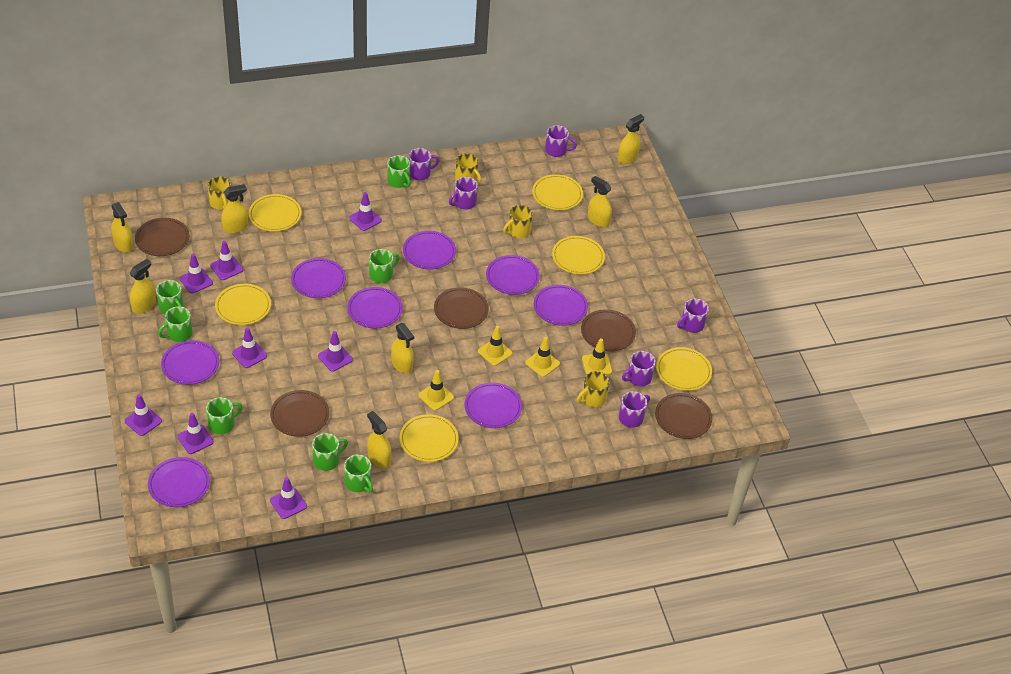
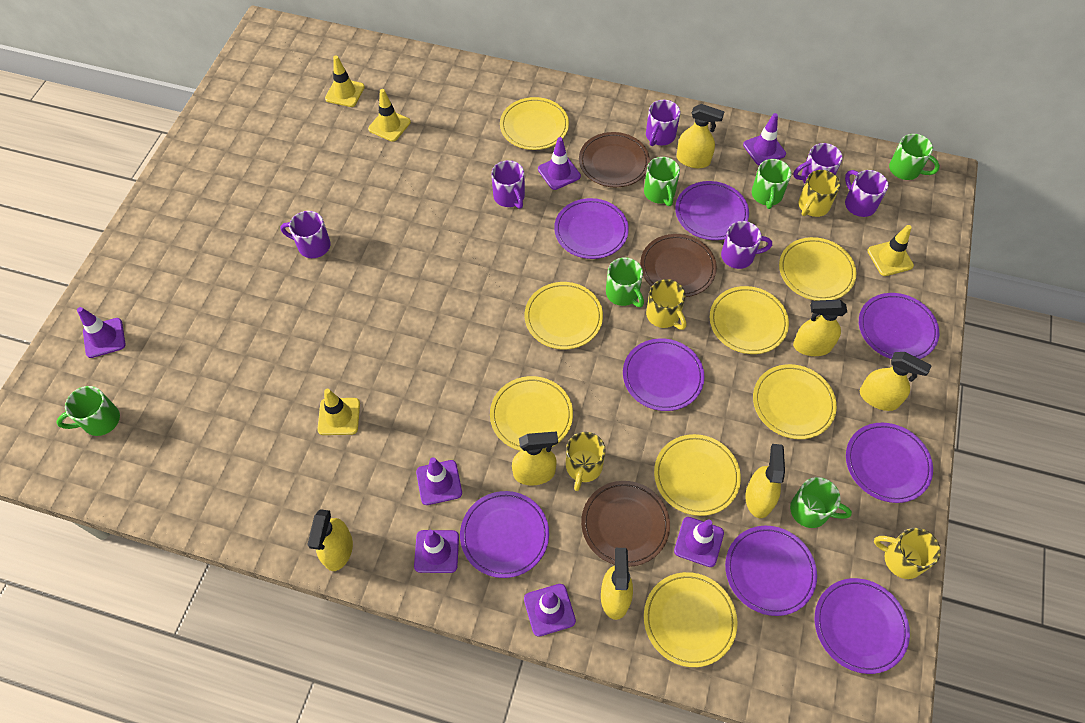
brown plate: 5 -> 3
green mug: 7 -> 6
purple traffic cone: 8 -> 7
yellow plate: 6 -> 8

